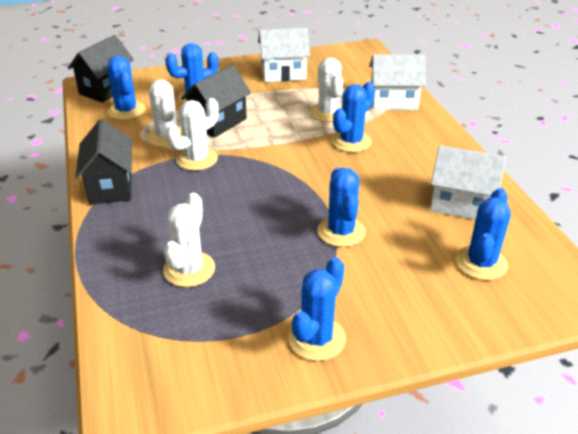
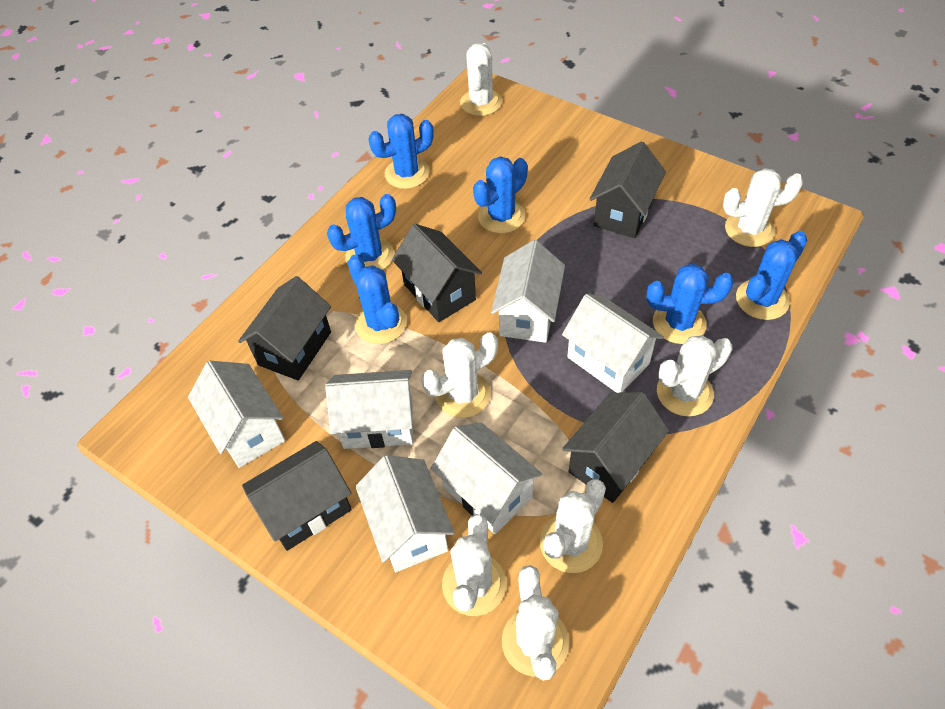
black house: 3 -> 5
white cactus: 4 -> 7
white house: 3 -> 6

